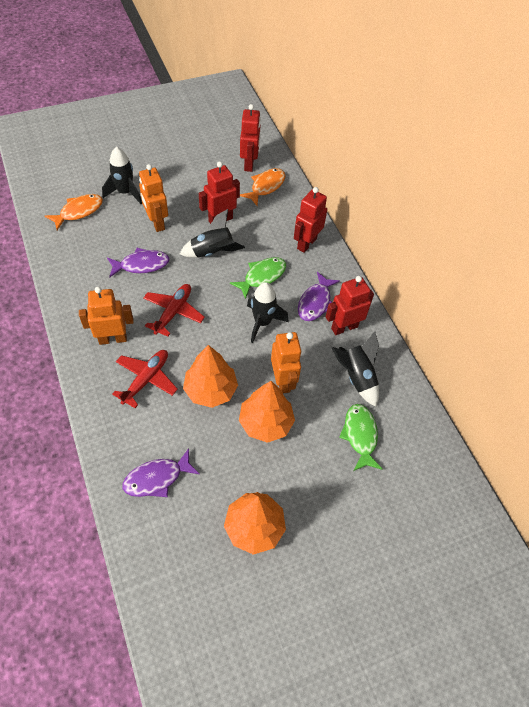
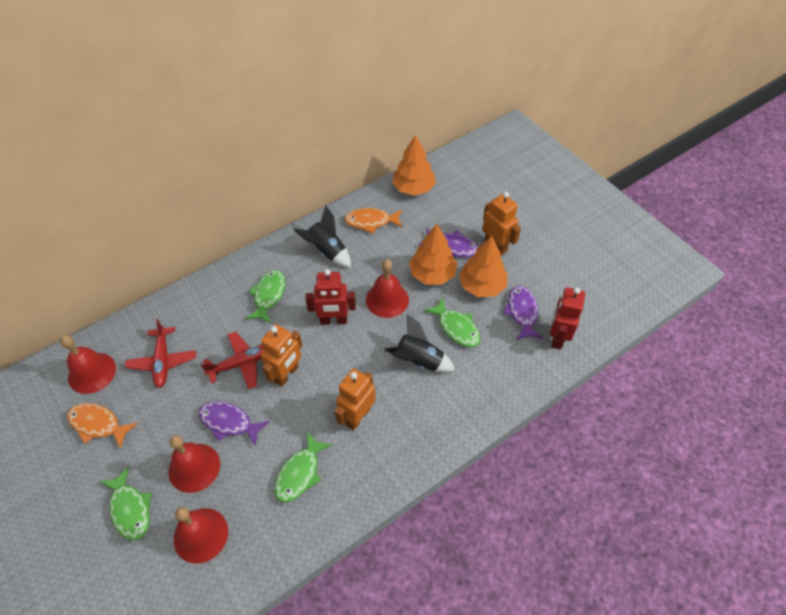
black rocket: 4 -> 2
green fish: 2 -> 4
red bell: 0 -> 4
red robot: 4 -> 2

